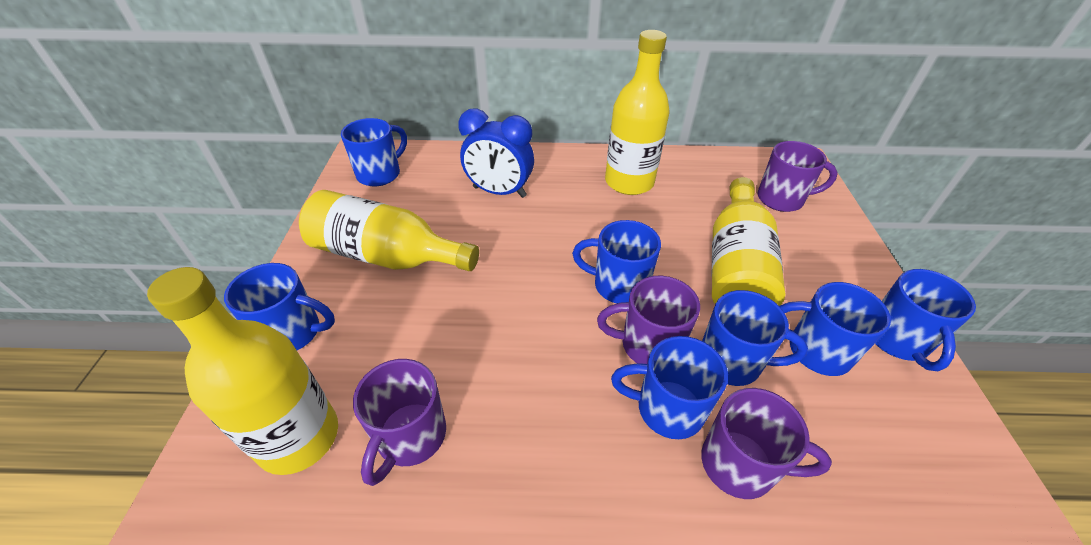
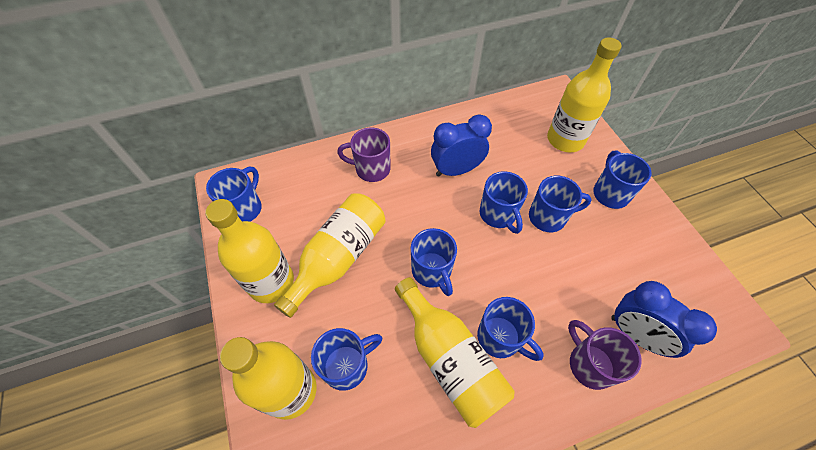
blue clock: 1 -> 2
purple mug: 4 -> 2
yellow bottle: 4 -> 5

